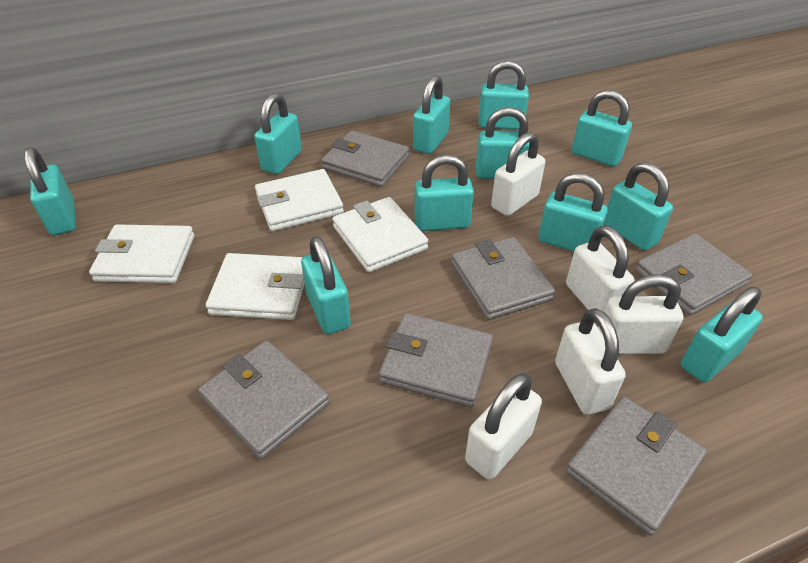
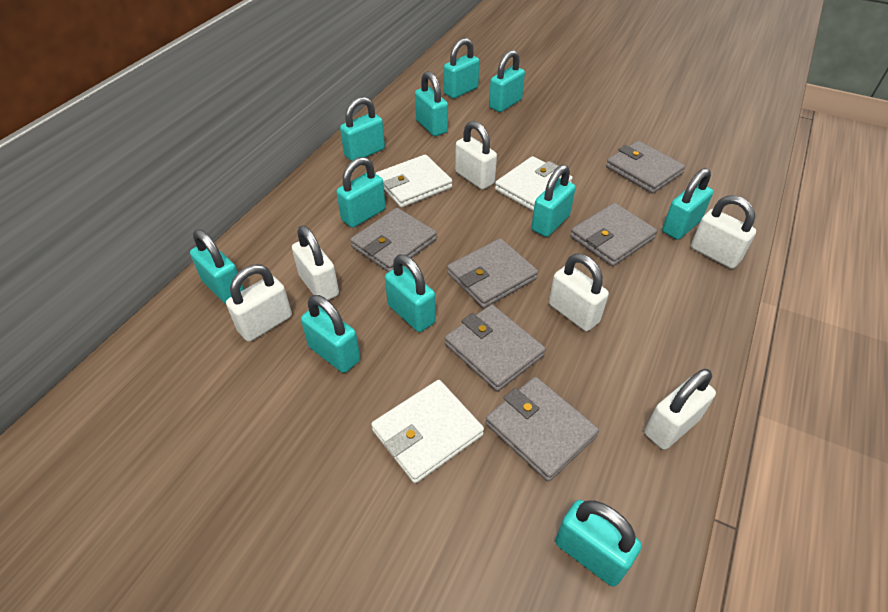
white padlock: 5 -> 6
white wallet: 4 -> 3

